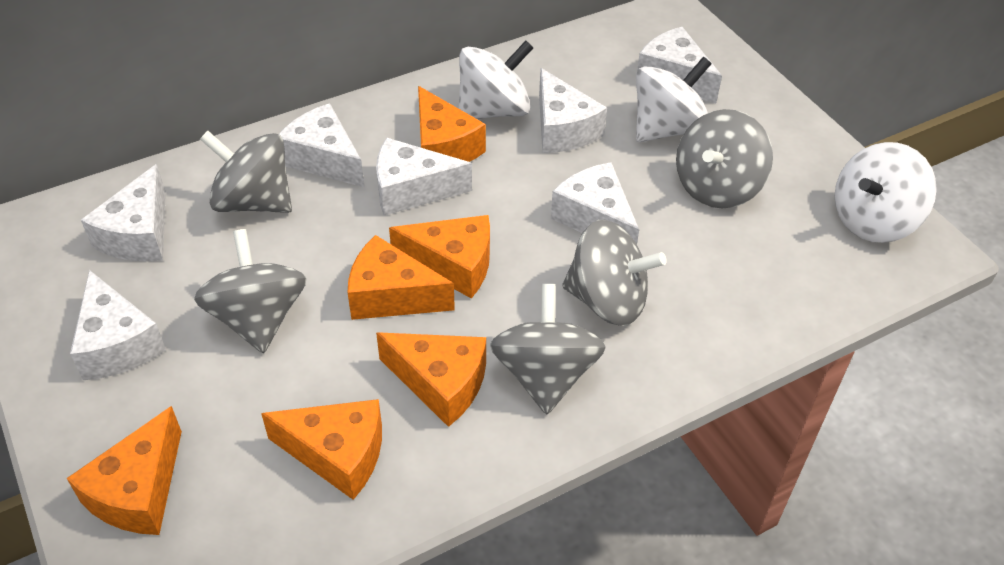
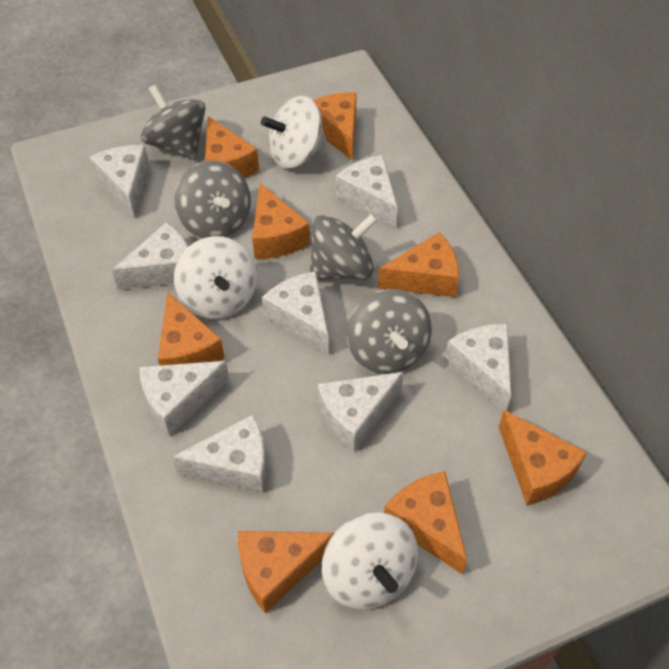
grey spinning top: 5 -> 4
orange cheese: 6 -> 8
white cheese: 7 -> 8

